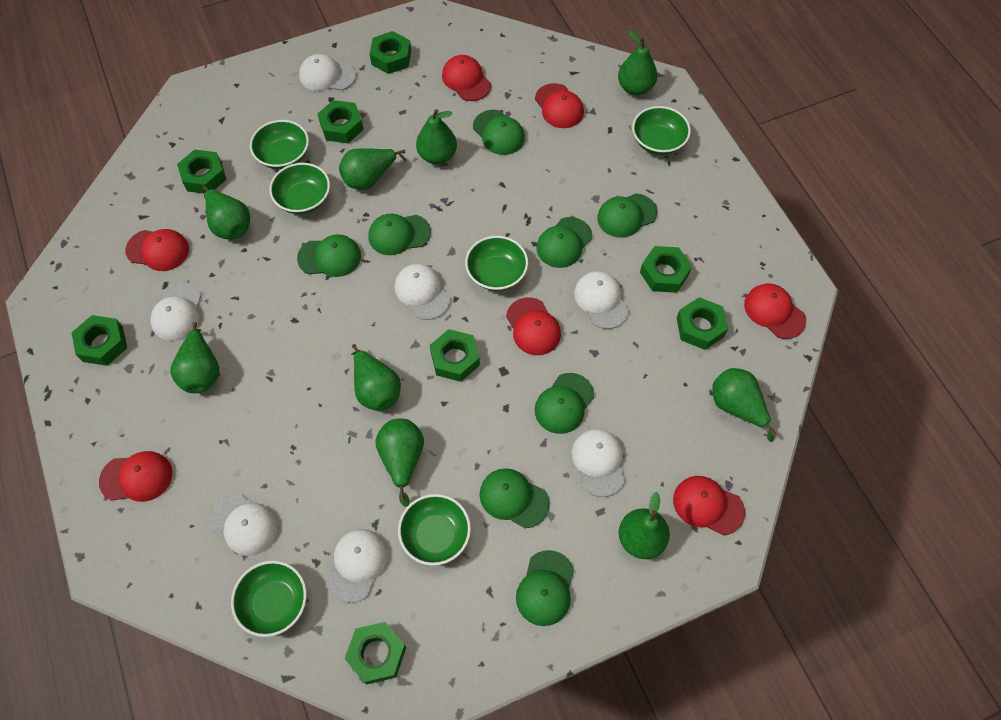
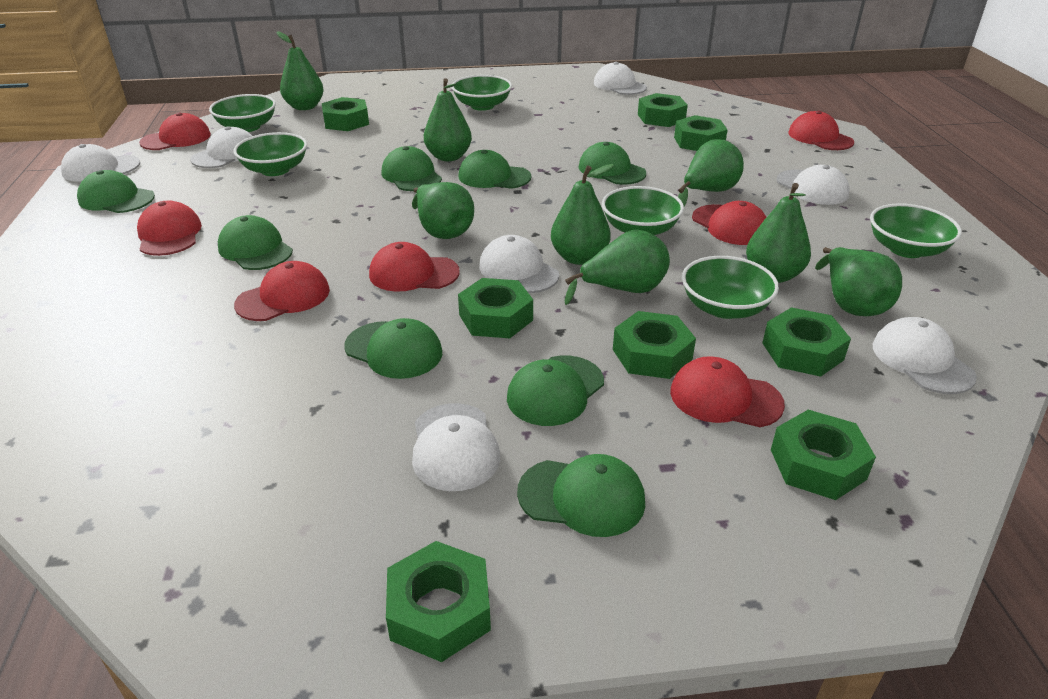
green pear: 9 -> 8

